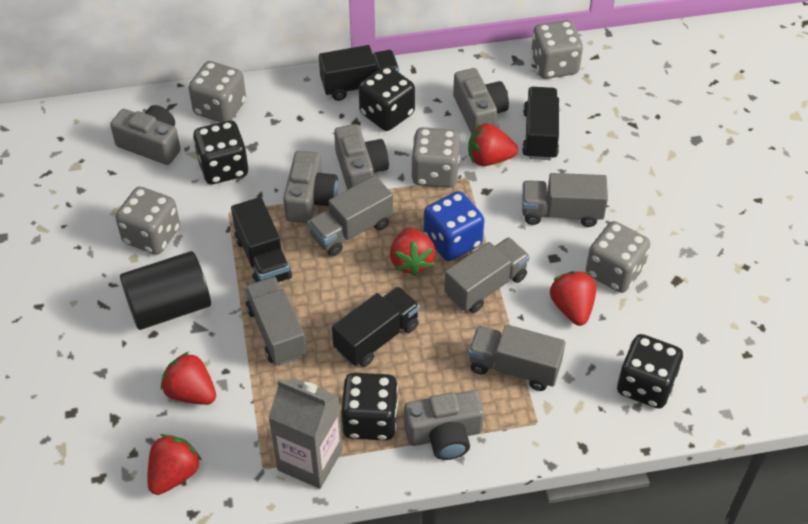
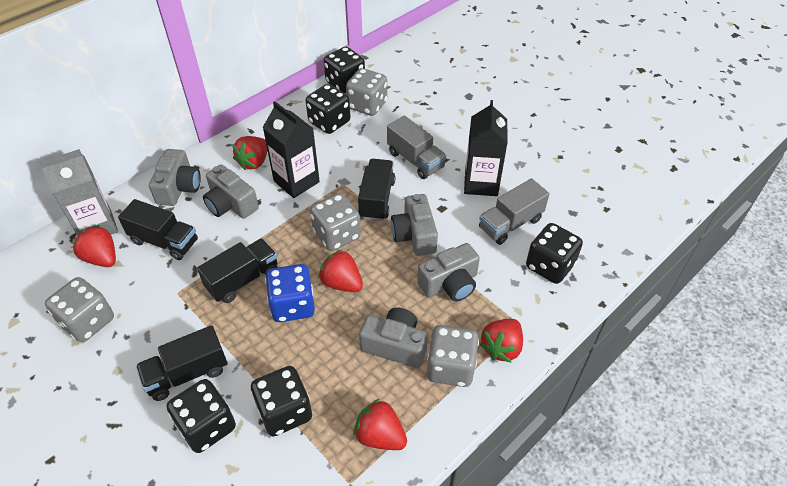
black carton: 0 -> 2
black cylinder: 1 -> 0
black dice: 4 -> 5
grey dice: 5 -> 4
grey truck: 5 -> 2

